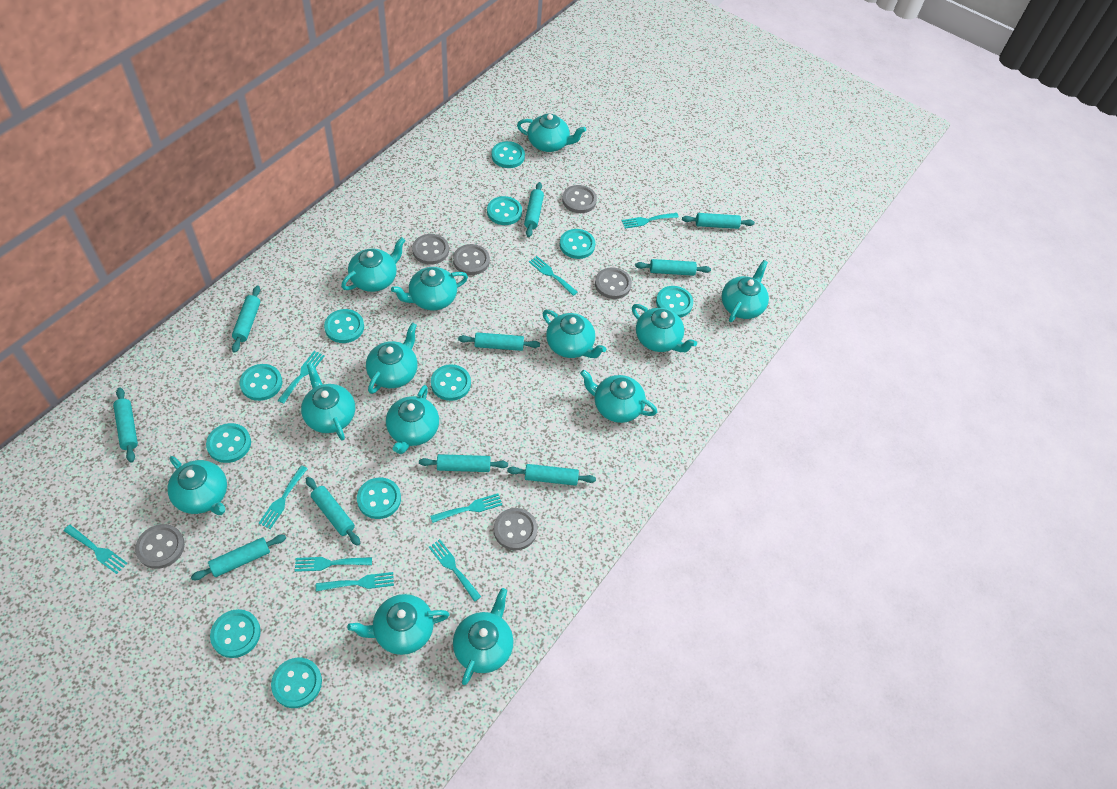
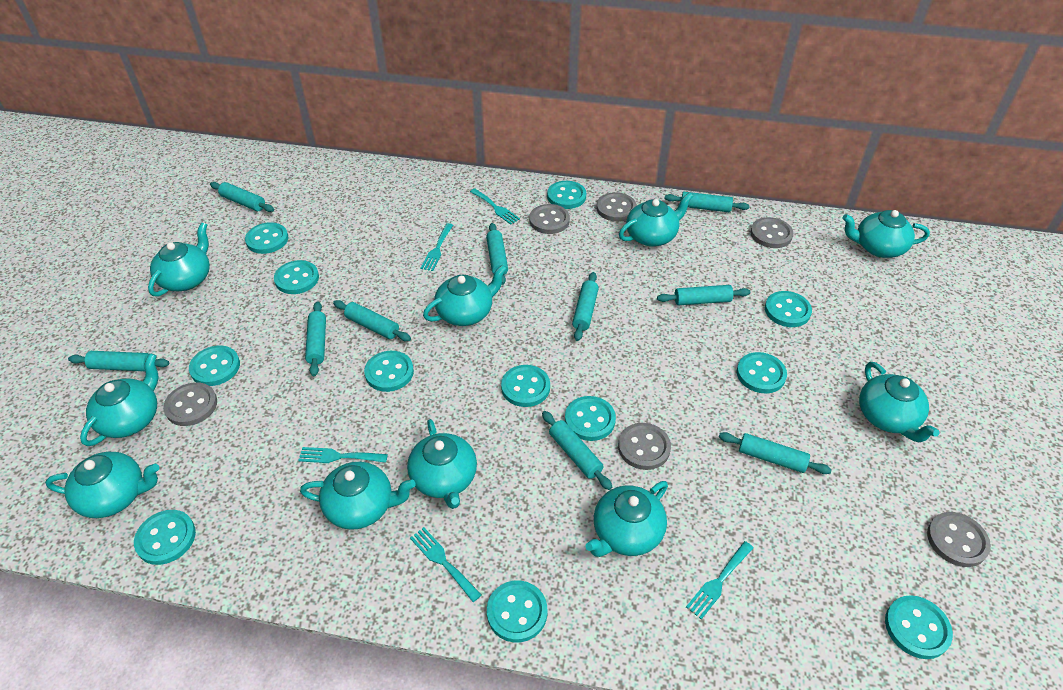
turquoise button: 11 -> 12
turquoise fork: 9 -> 5
turquoise teapot: 13 -> 10

